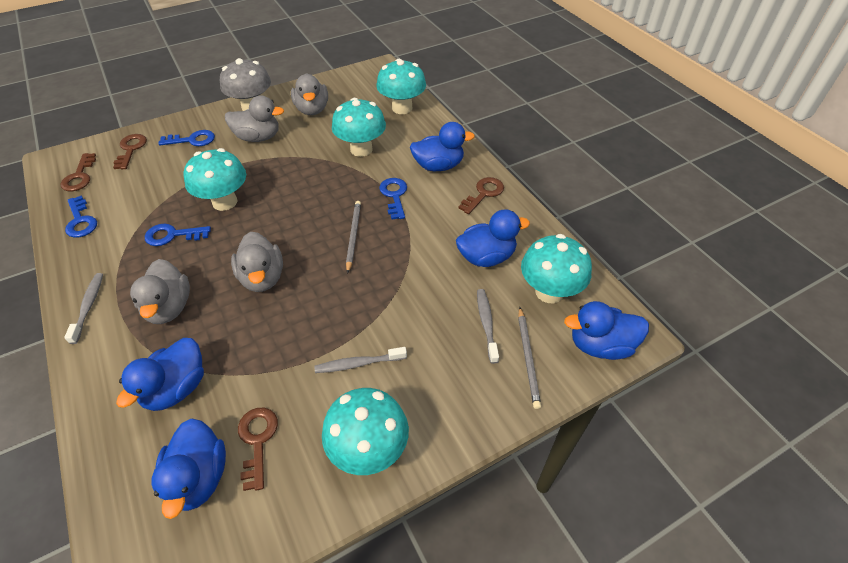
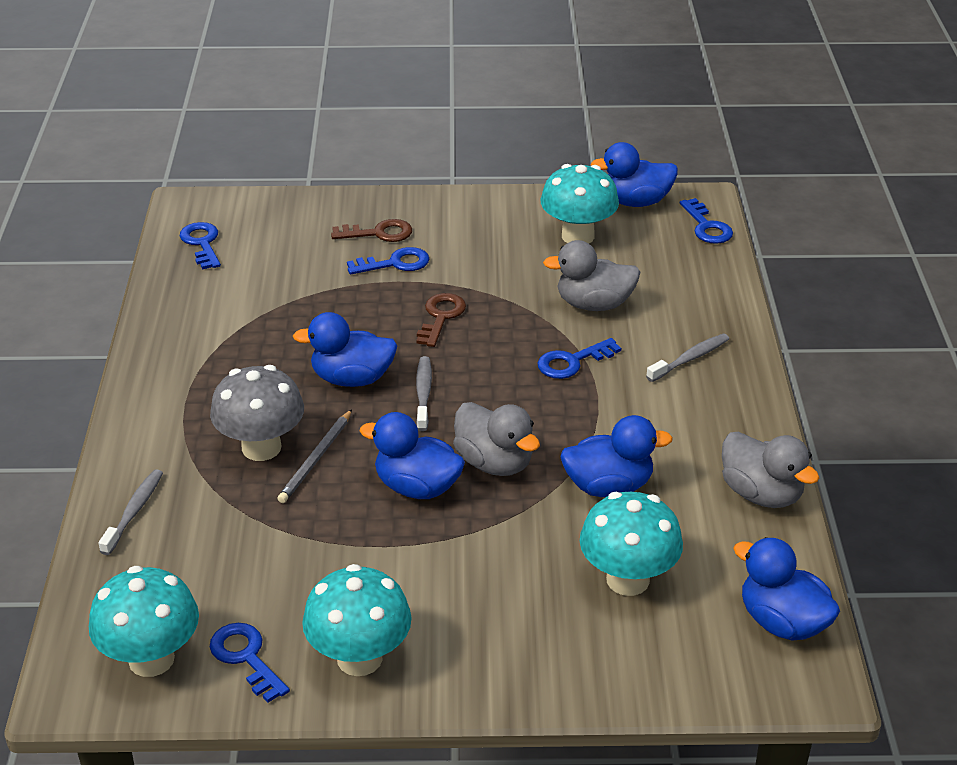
blue key: 4 -> 5
brown key: 4 -> 2
grey duck: 4 -> 3
grey pencil: 2 -> 1
turquoise mushroom: 5 -> 4

